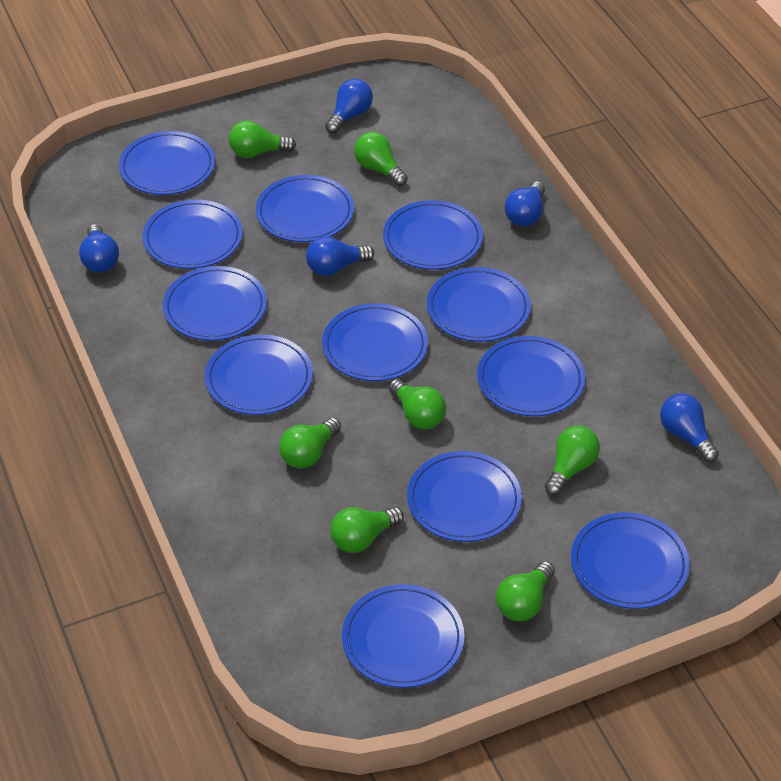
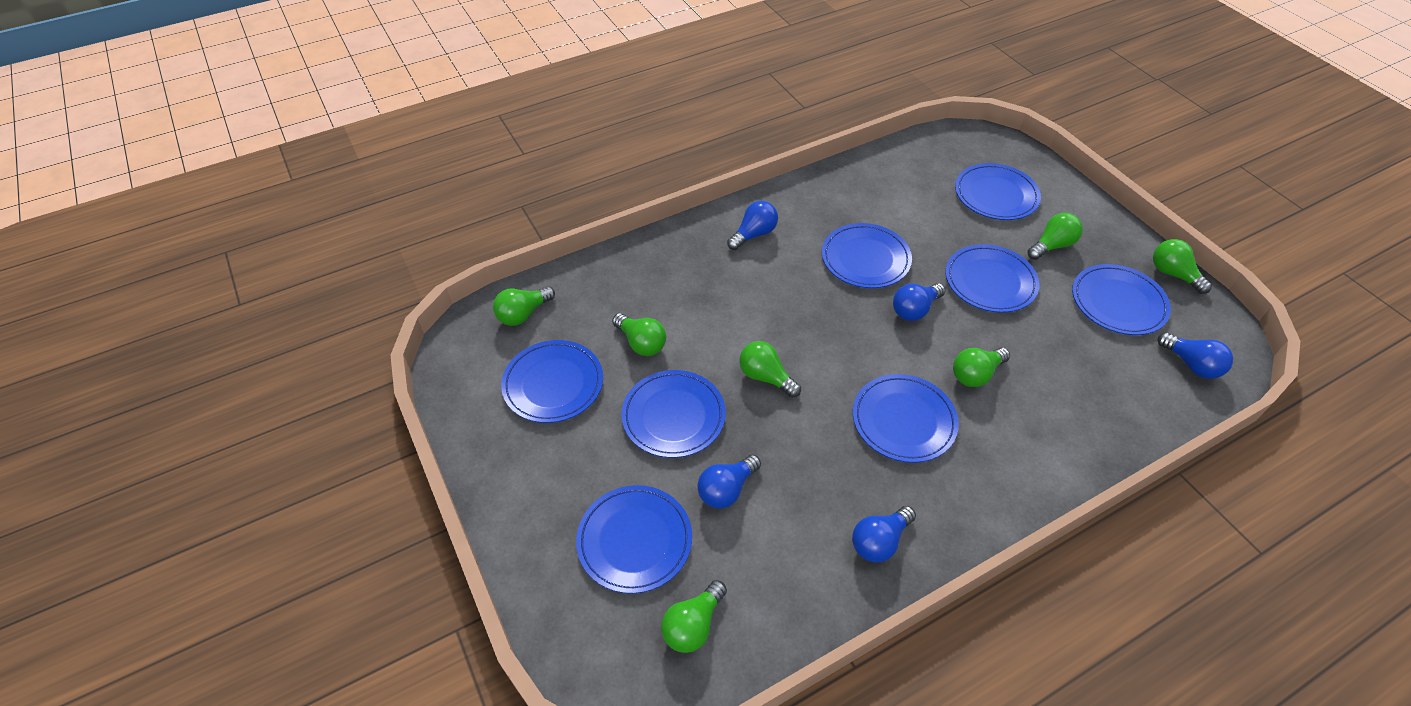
blue plate: 12 -> 8

